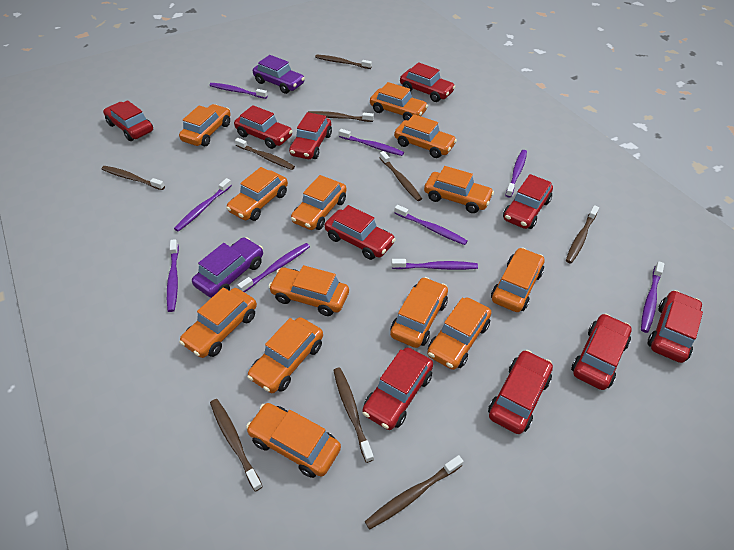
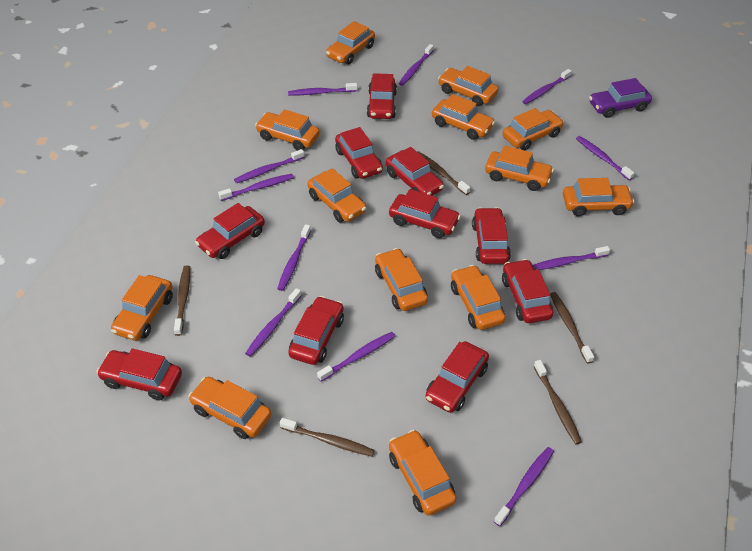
brown toothbrush: 9 -> 5
purple car: 2 -> 1
purple toothbrush: 9 -> 11

